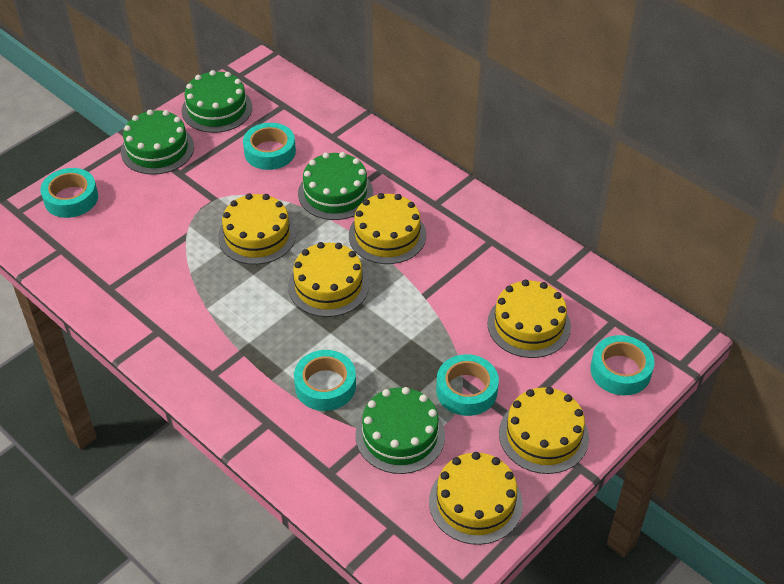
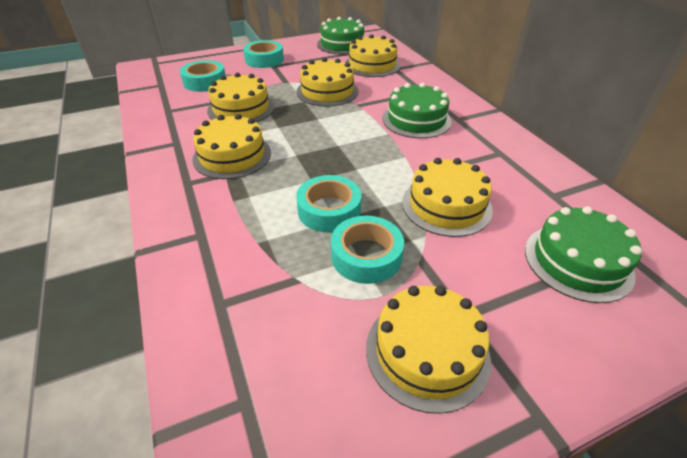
green cake: 4 -> 3
turquoise tape: 5 -> 4

